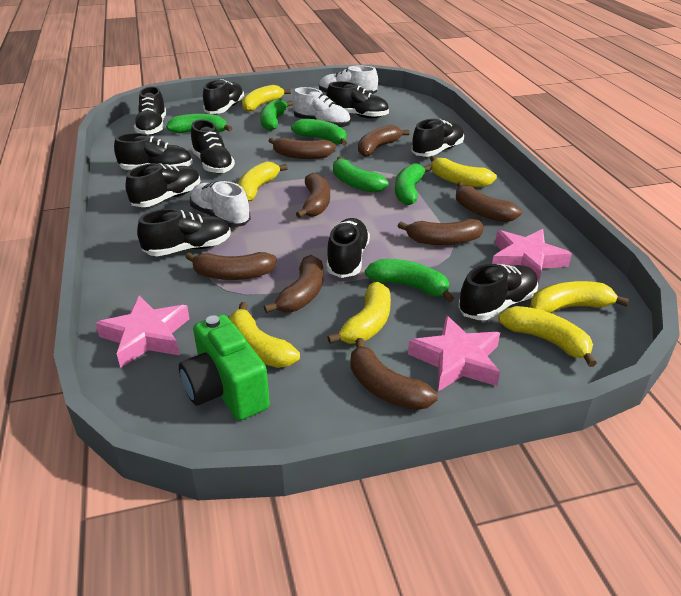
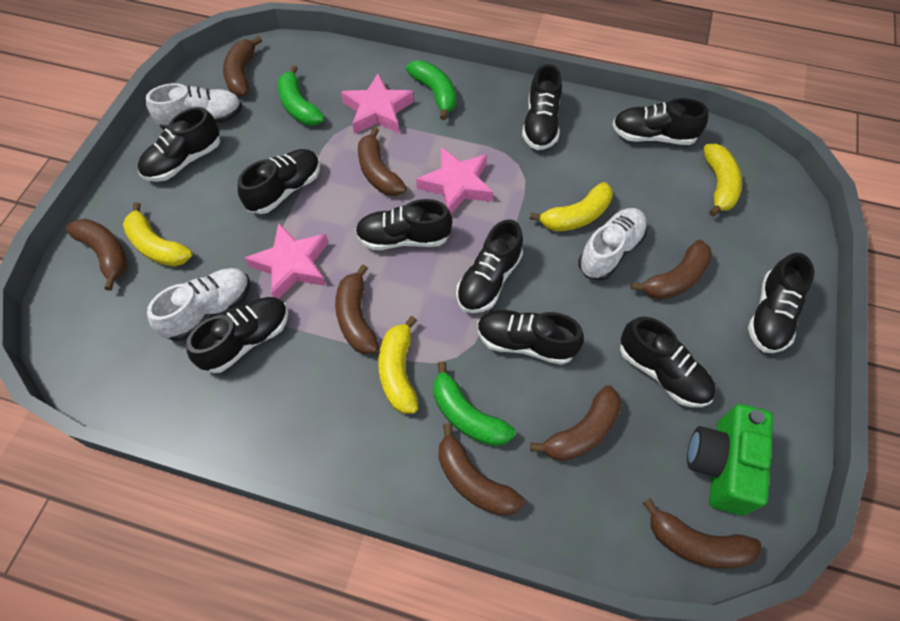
green banana: 6 -> 3
yellow banana: 7 -> 4

